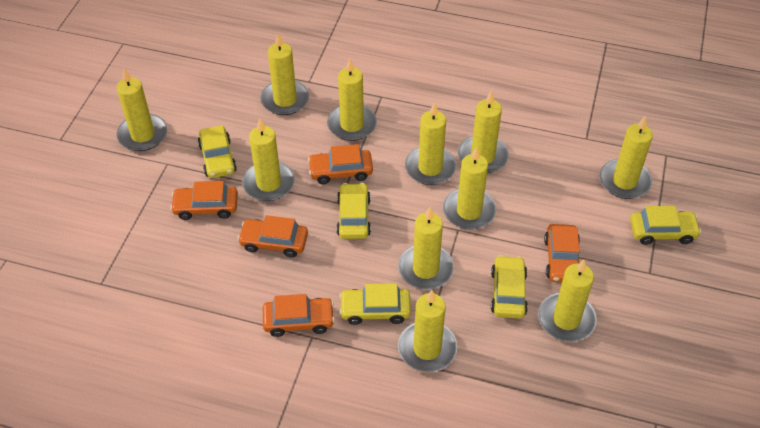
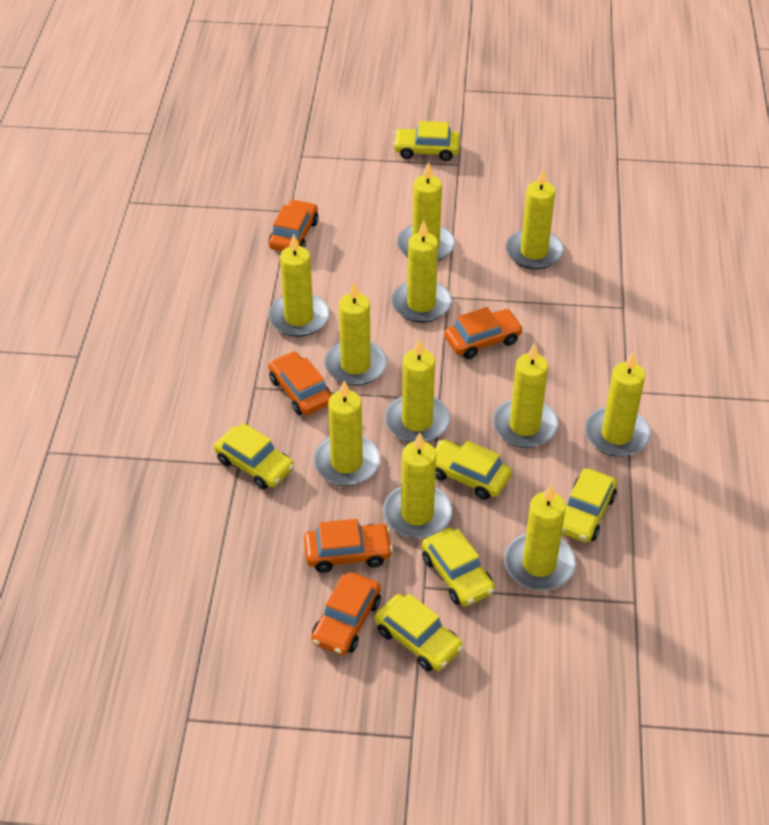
yellow car: 5 -> 6

